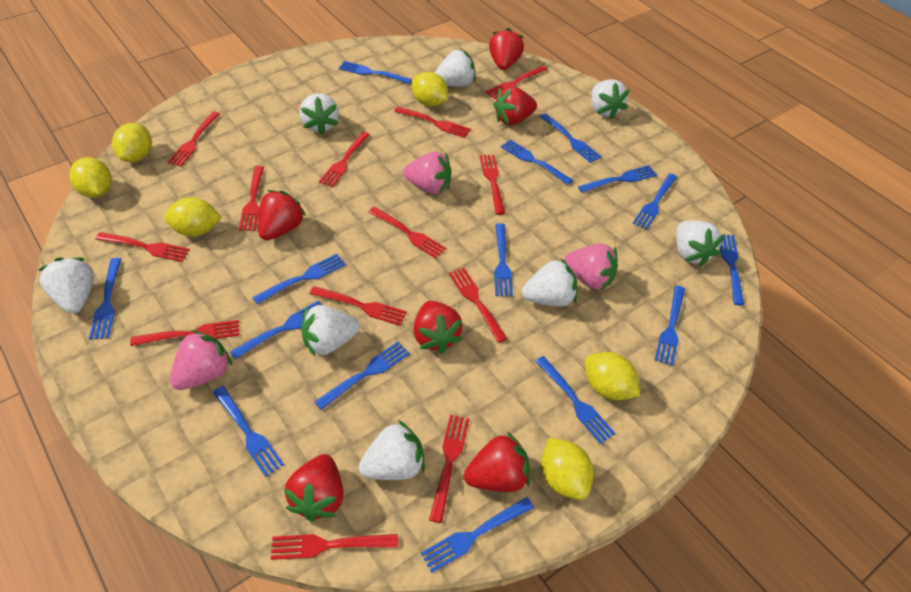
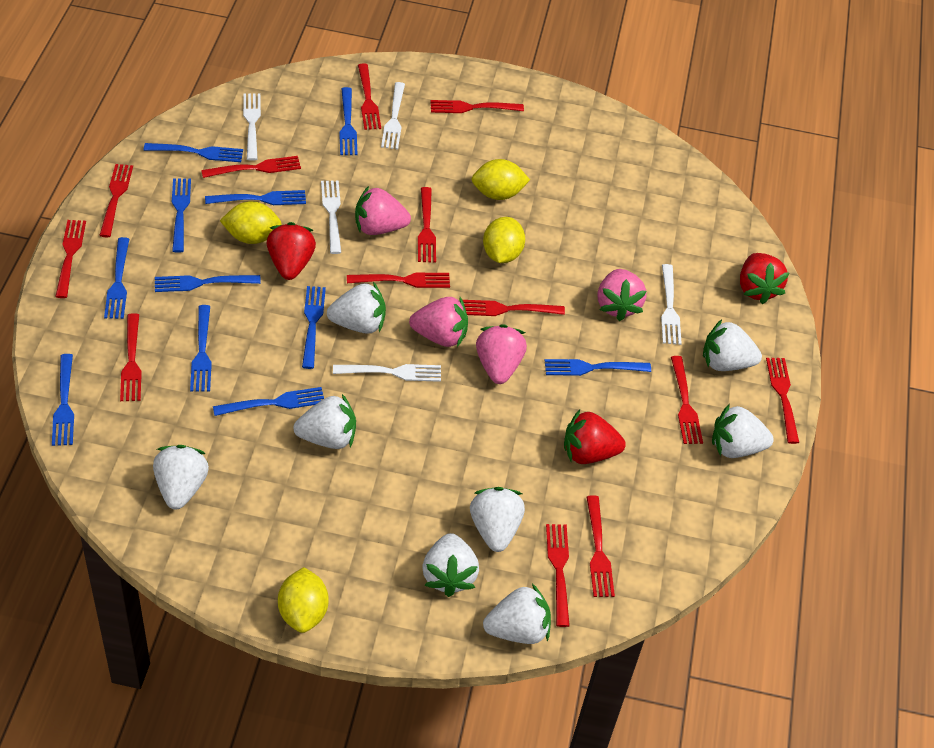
blue fork: 15 -> 11
pink strawberry: 3 -> 4
red strawberry: 6 -> 3
white fork: 0 -> 5
yellow lemon: 6 -> 4

